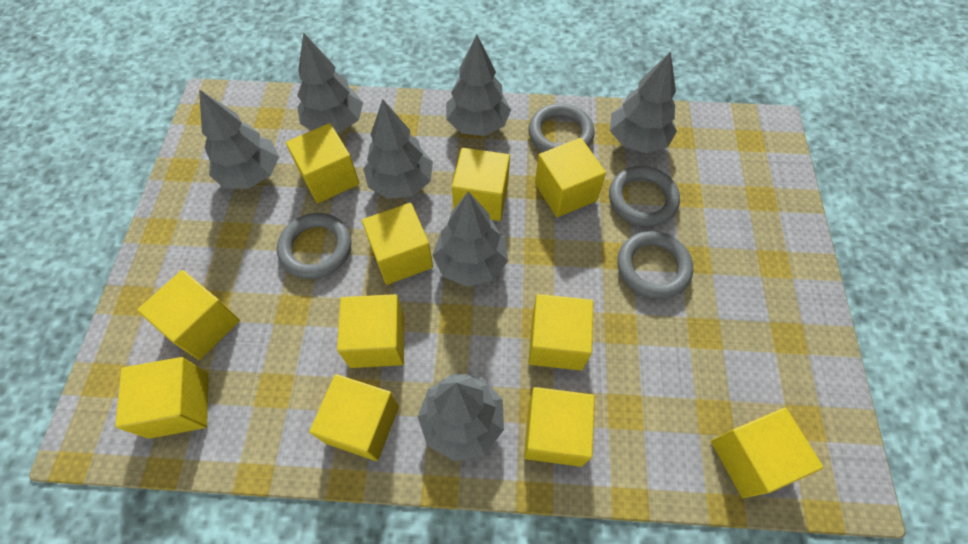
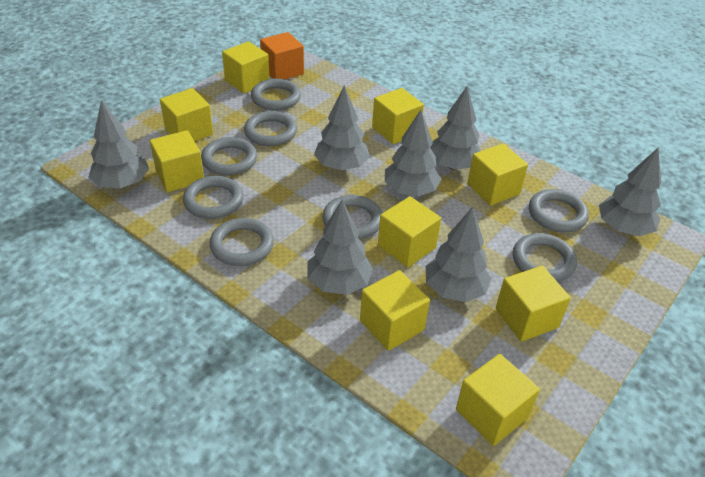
grey ring: 4 -> 8
orange cube: 0 -> 1
yellow cube: 11 -> 9

